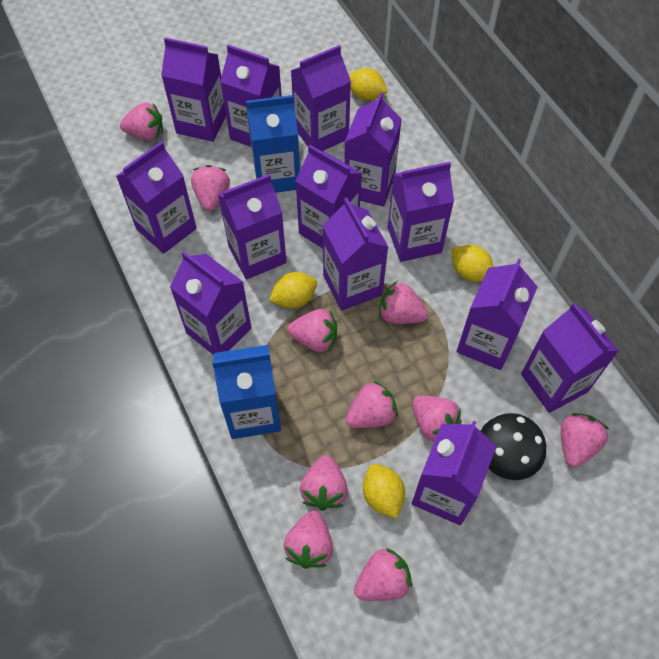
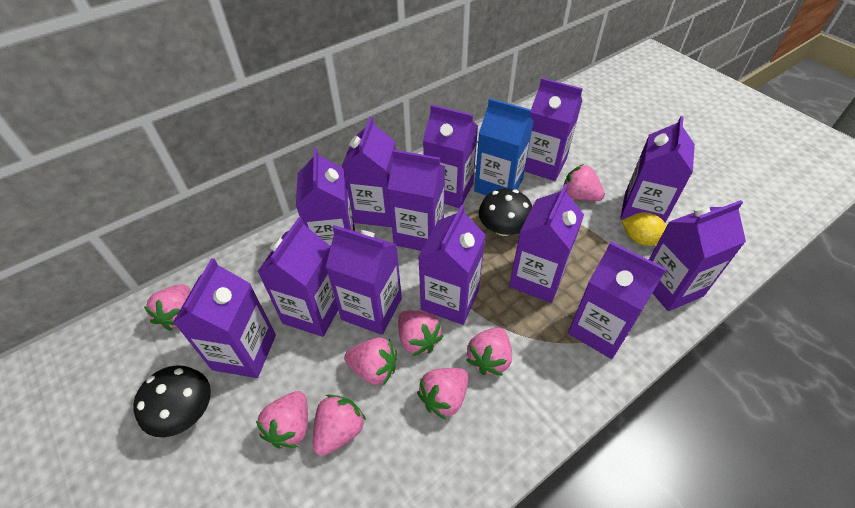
black mushroom: 1 -> 2
blue carton: 2 -> 1
pink strawberry: 10 -> 8
yellow lemon: 4 -> 1

